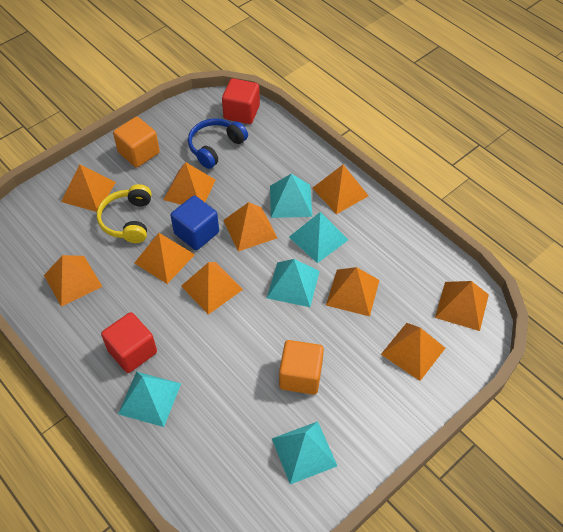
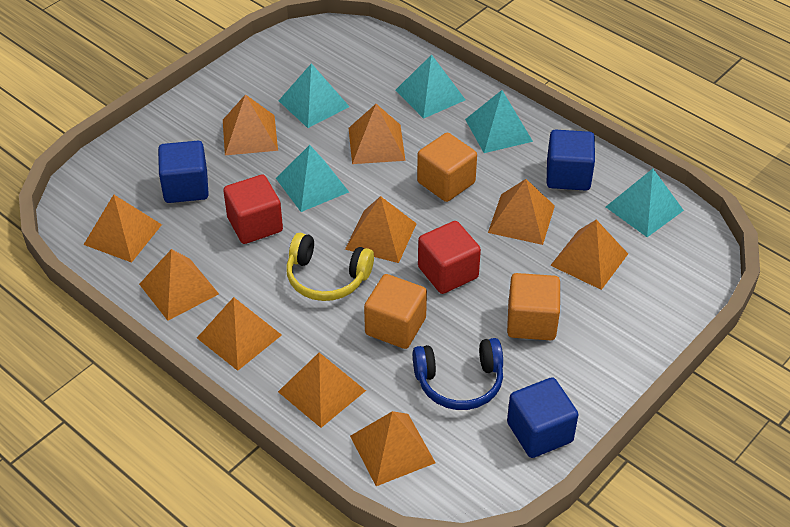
blue cube: 1 -> 3
orange cube: 2 -> 3

